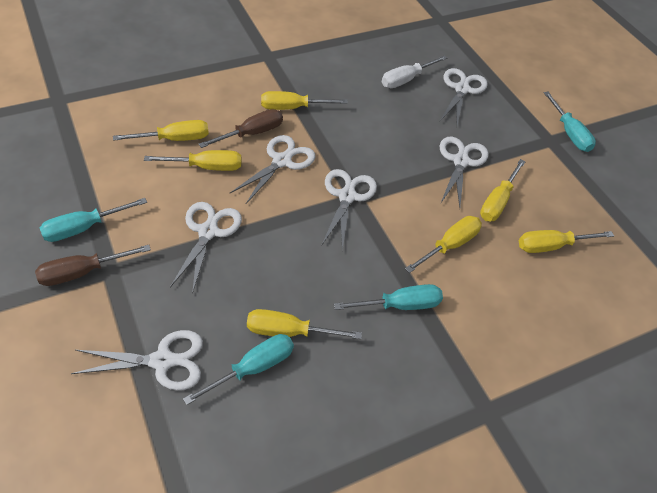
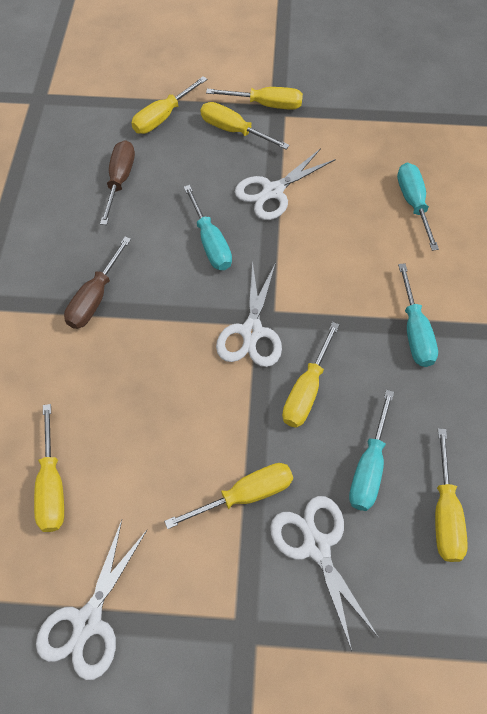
white scissors: 6 -> 4
white screwdriver: 1 -> 0

